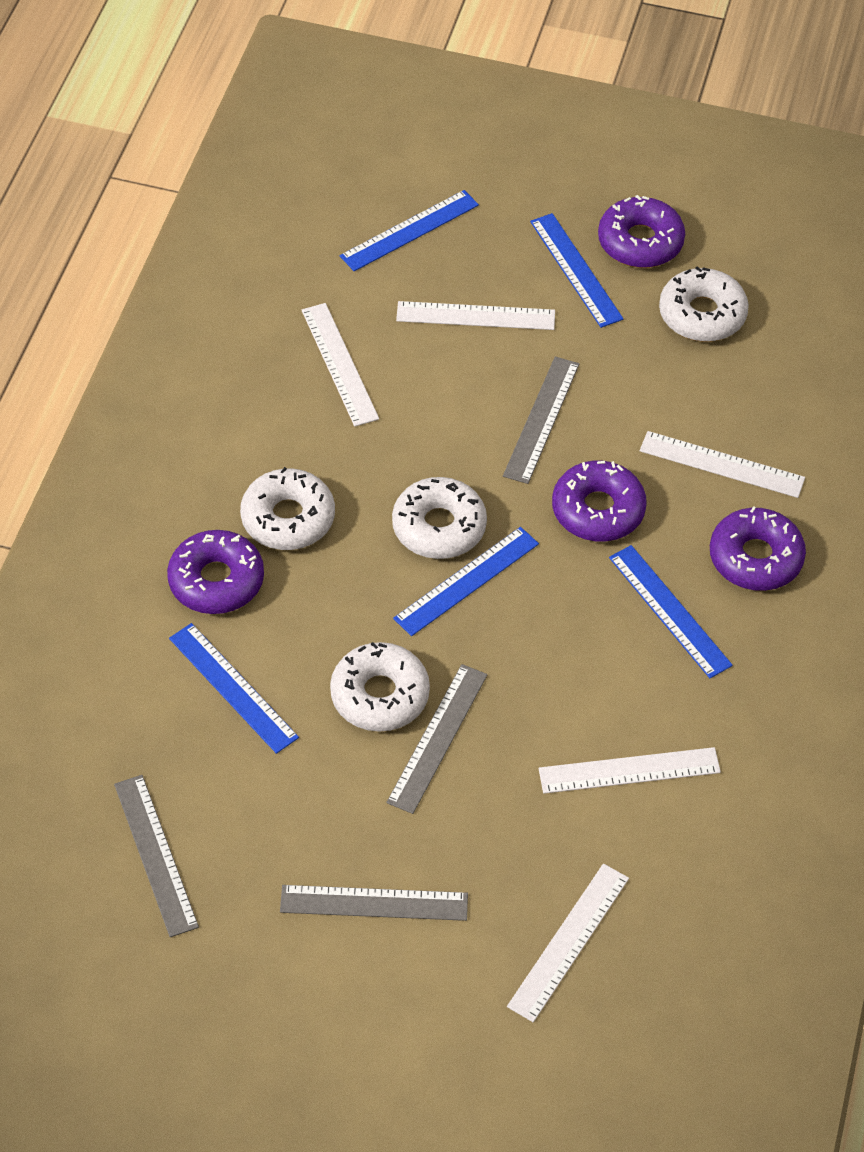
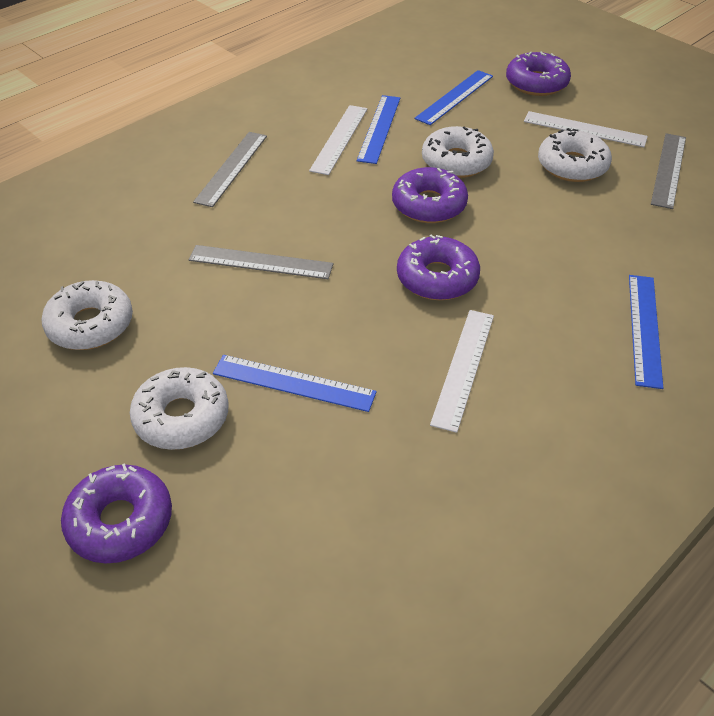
blue ruler: 5 -> 4
grey ruler: 4 -> 3
white ruler: 5 -> 3

